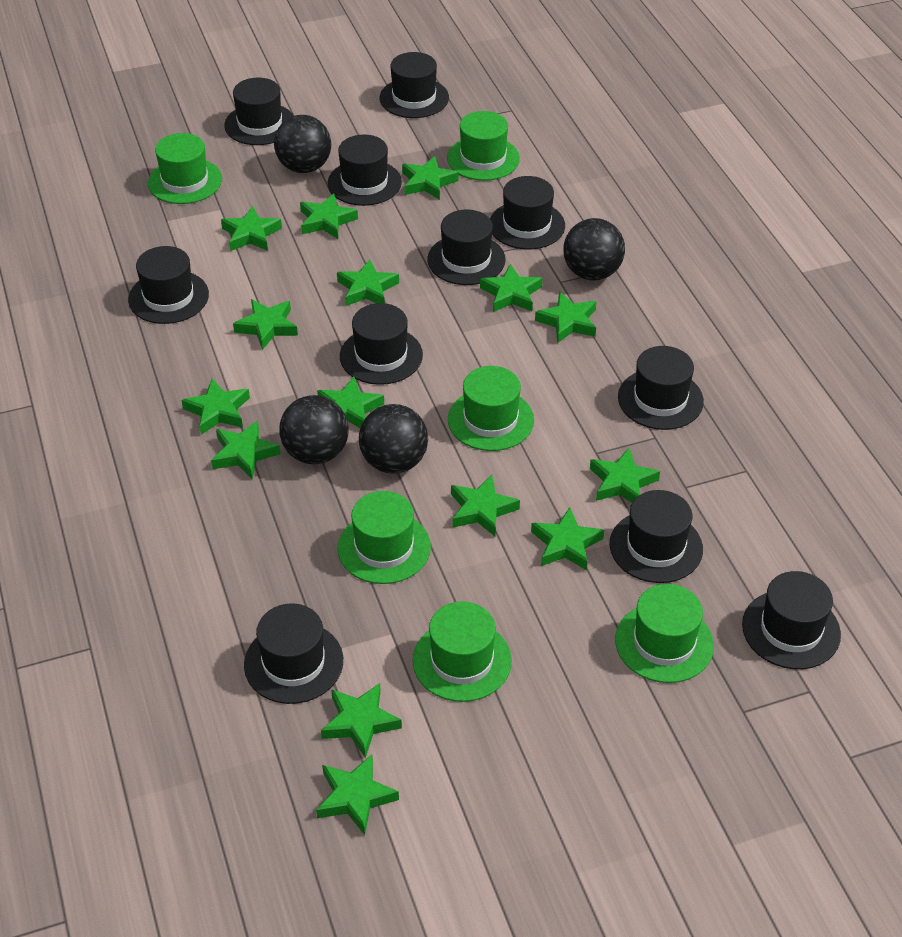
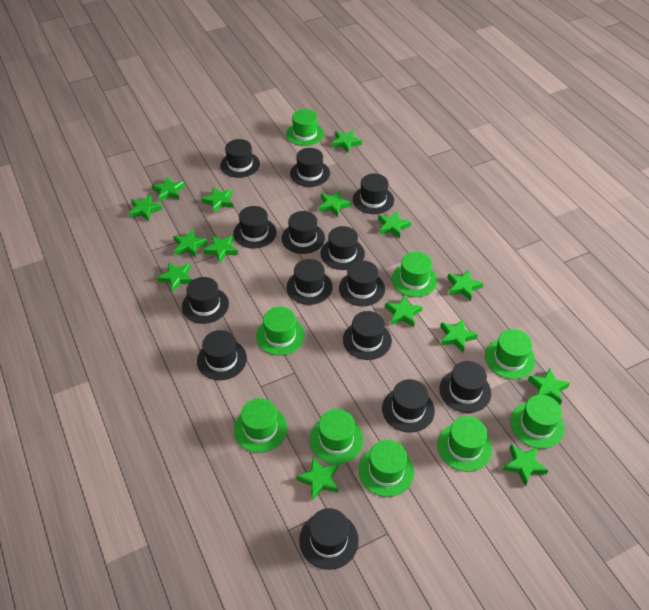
black ball: 4 -> 0
black hat: 11 -> 14
green hat: 6 -> 9

